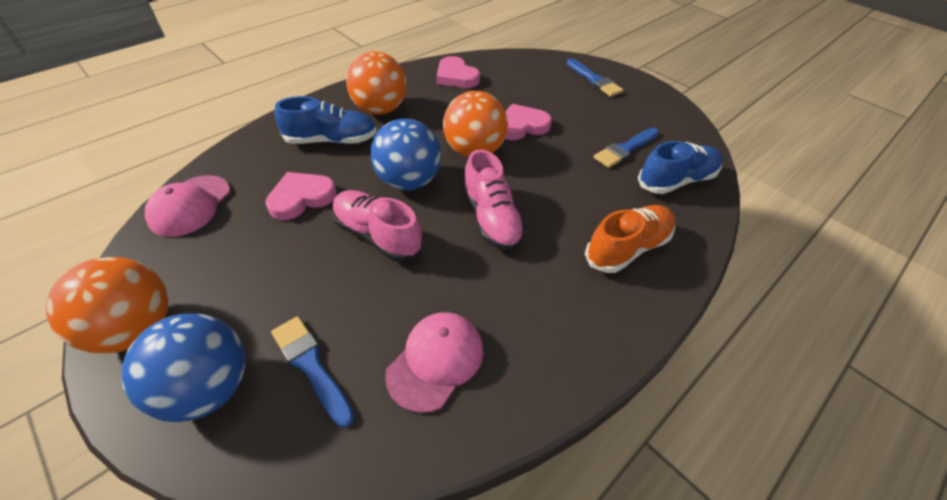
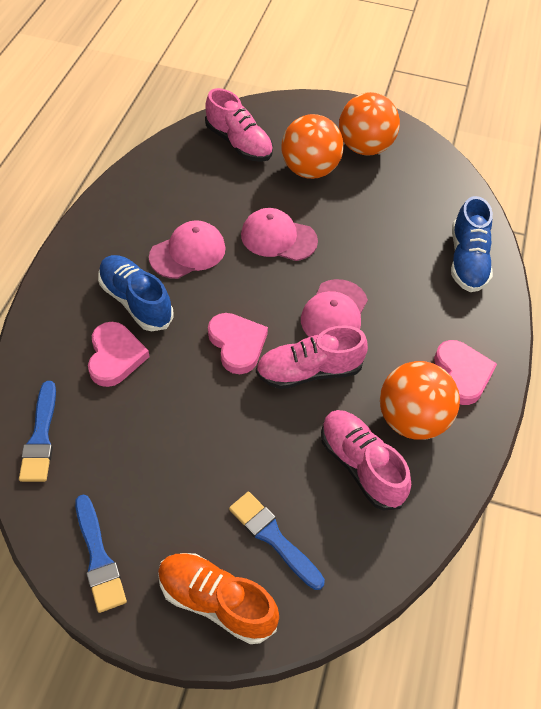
blue ball: 2 -> 0
pink cap: 2 -> 3
pink shoe: 2 -> 3

